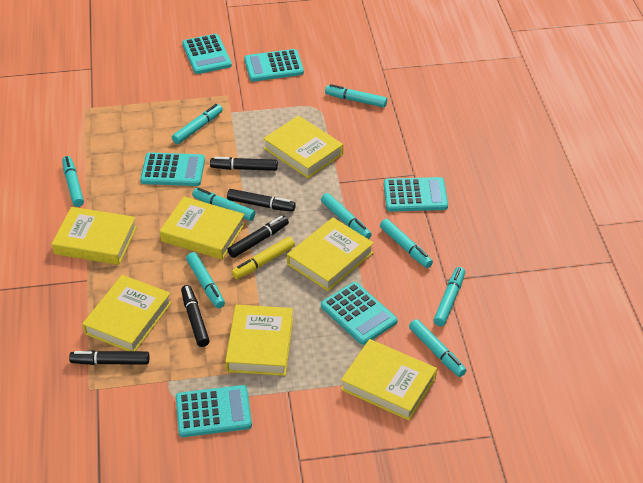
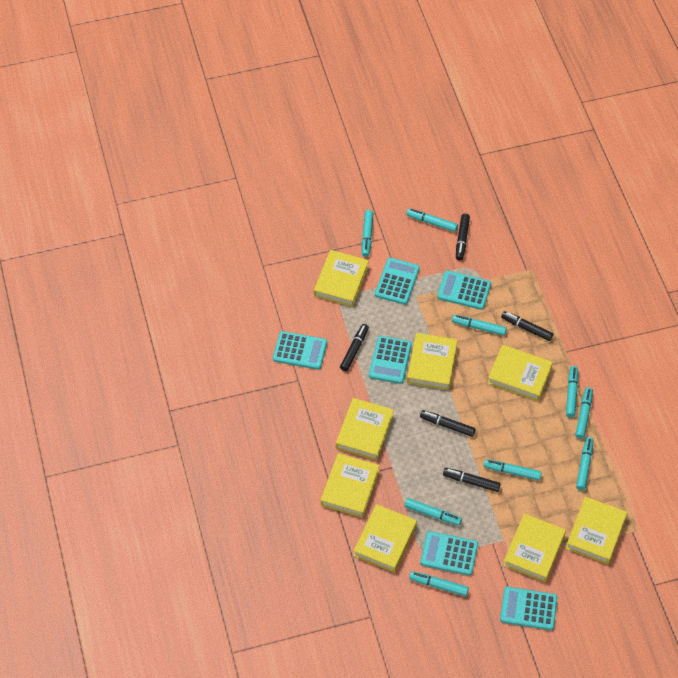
yellow book: 7 -> 8
yellow marker: 1 -> 0

